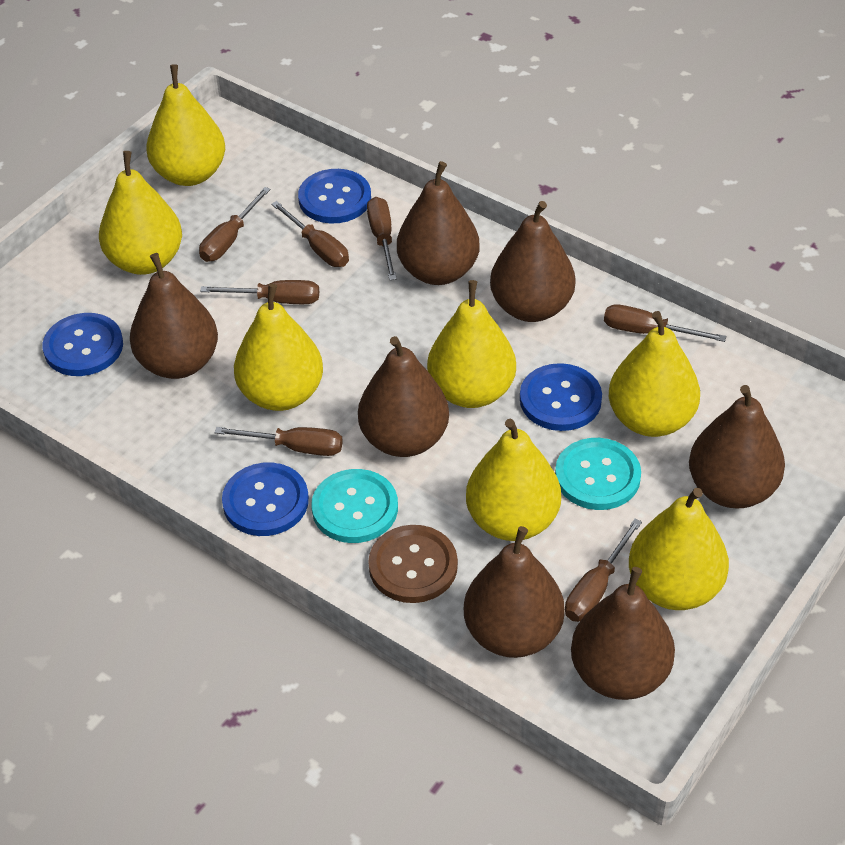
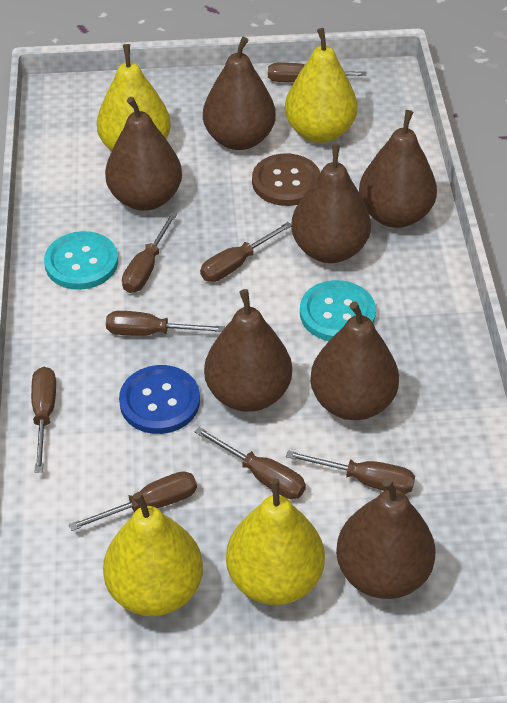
blue button: 4 -> 1
brown screwdriver: 7 -> 8
yellow pear: 7 -> 4

